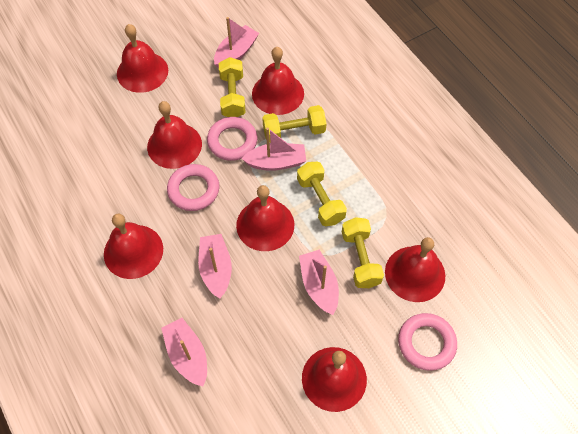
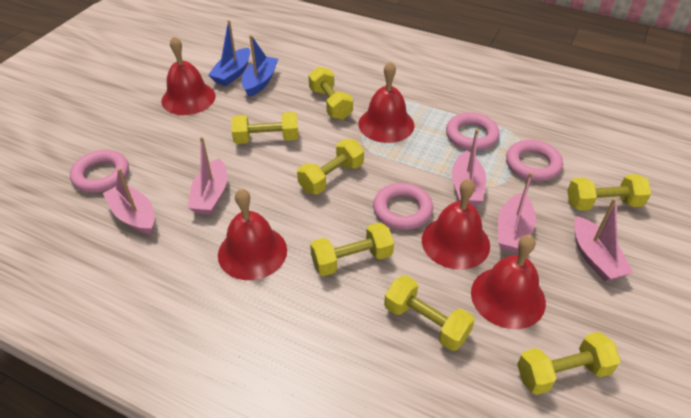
blue boat: 0 -> 2
pink ring: 3 -> 4
red bell: 7 -> 5
yellow dumbbell: 4 -> 7

